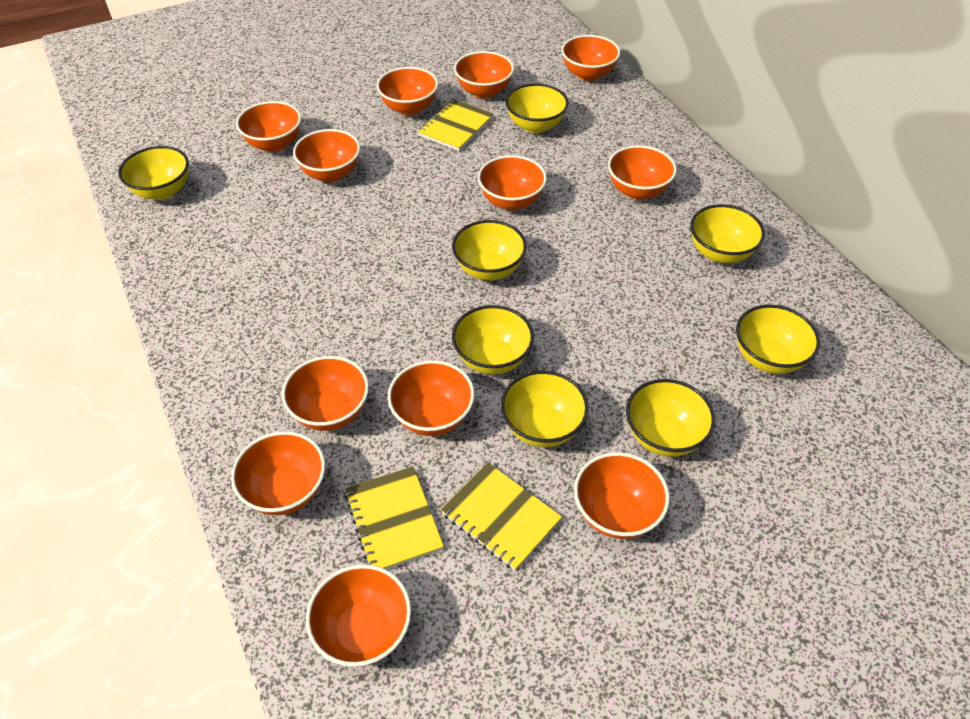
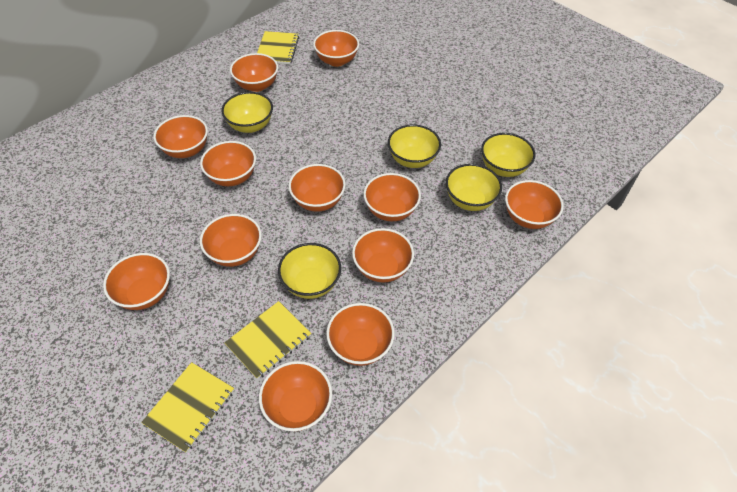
yellow bowl: 8 -> 5

